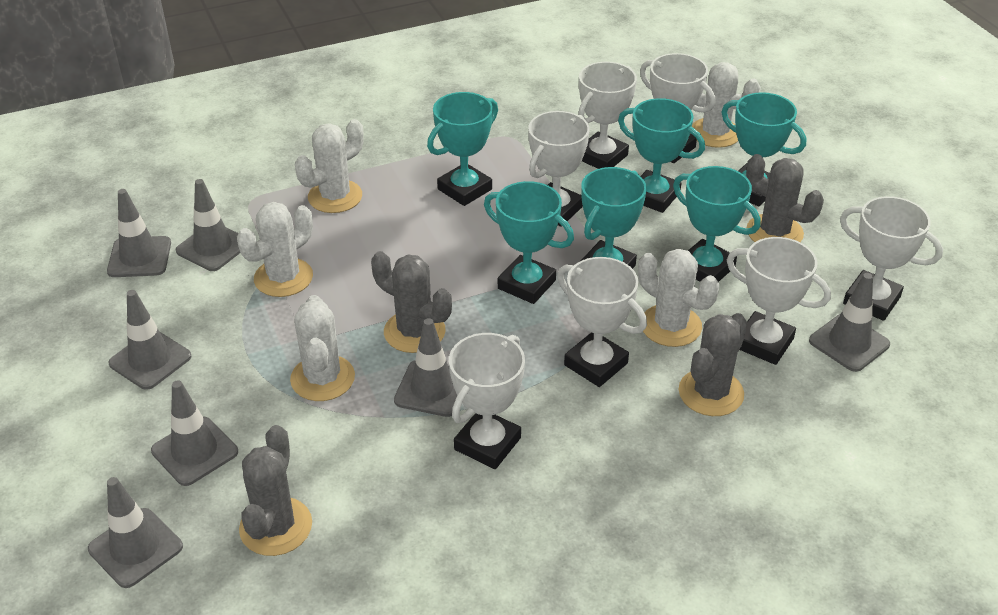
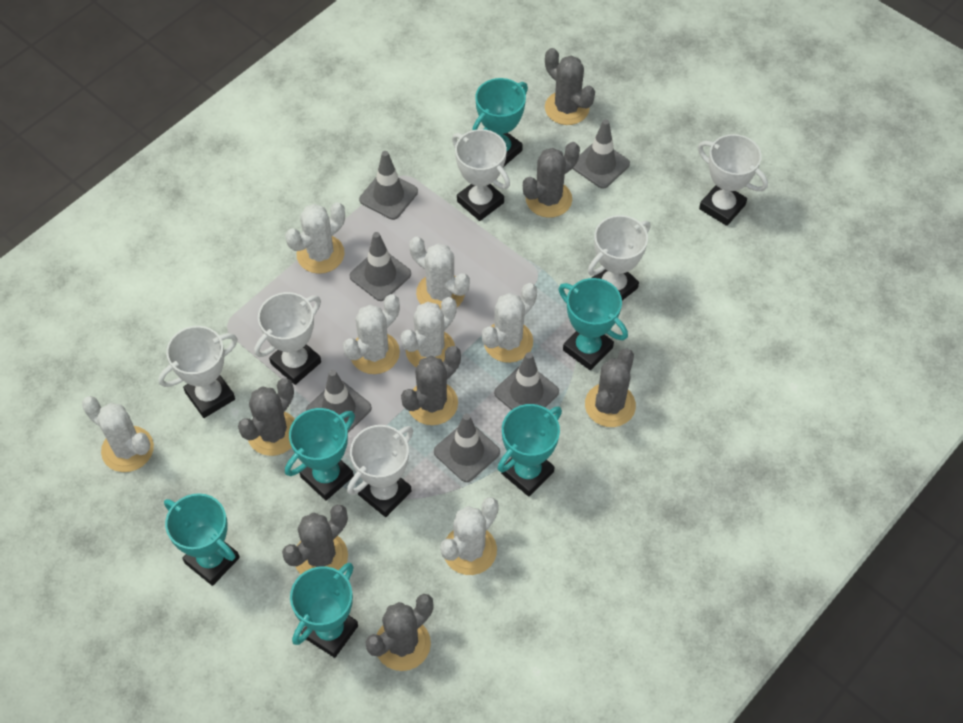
grey cactus: 4 -> 7
grey traffic cone: 7 -> 6
white cactus: 5 -> 7
white trophy: 7 -> 6

